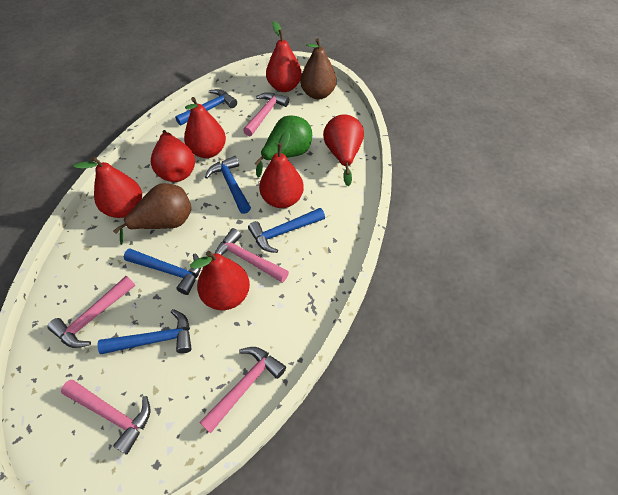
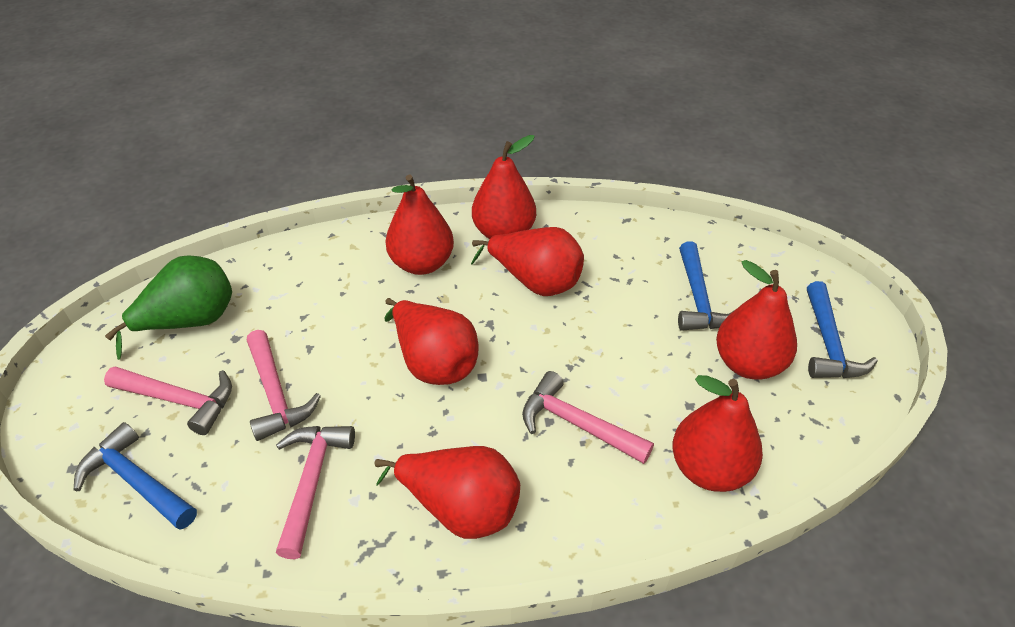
blue hammer: 5 -> 3
brown pear: 2 -> 0
pink hammer: 5 -> 4

